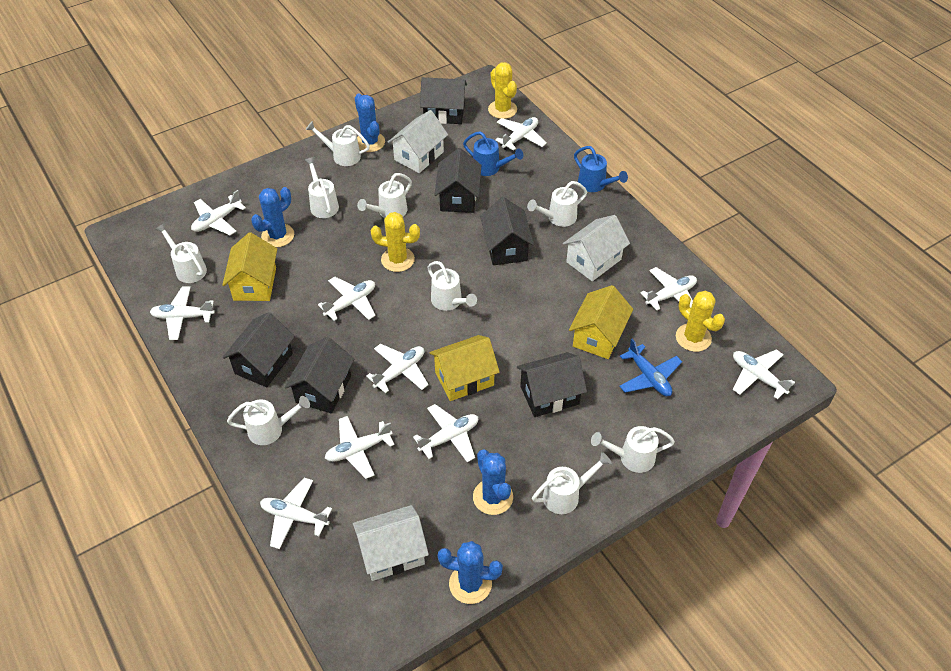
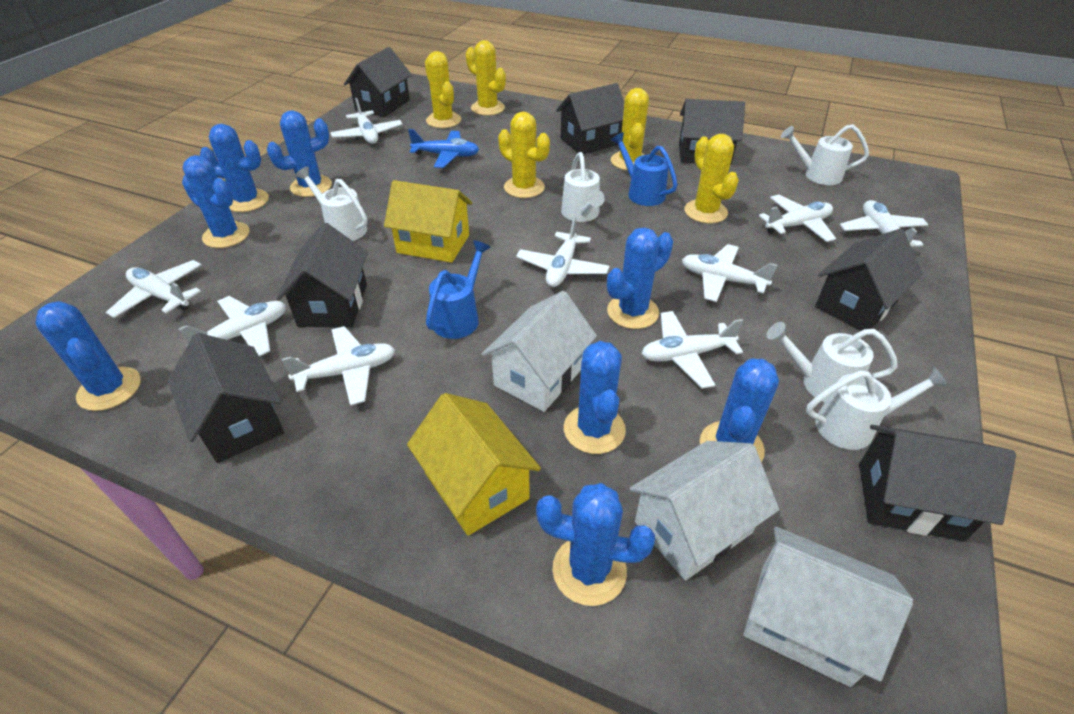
black house: 6 -> 7
blue cactus: 4 -> 8
white plane: 10 -> 9
white watering can: 9 -> 5
yellow cactus: 3 -> 5
yellow house: 3 -> 2

